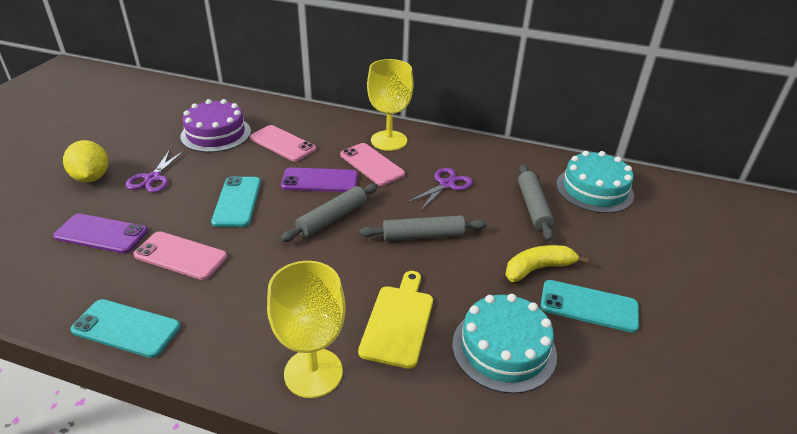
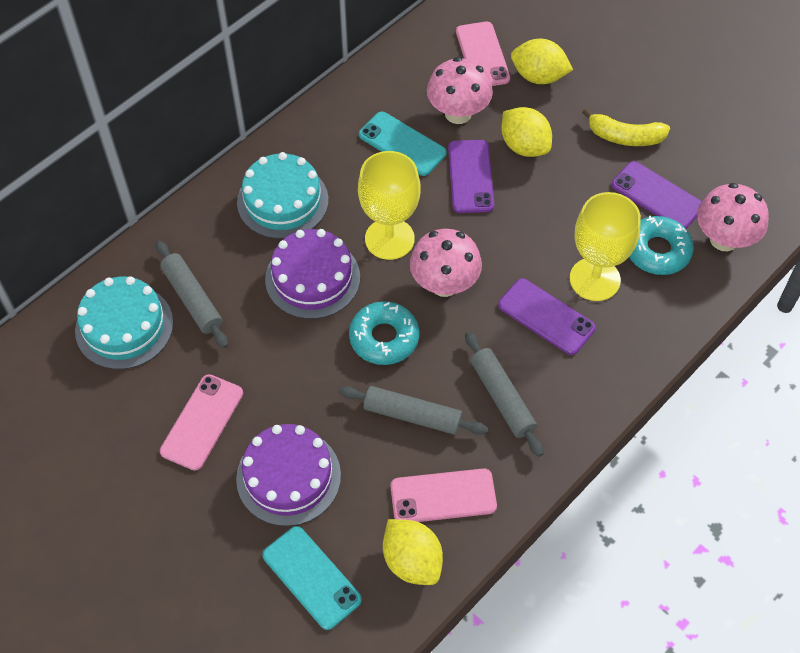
pink mushroom: 0 -> 3
purple cake: 1 -> 2
purple phone: 2 -> 3
purple scissors: 2 -> 0
turquoise donut: 0 -> 2
turquoise phone: 3 -> 2
yellow cutting board: 1 -> 0
yellow lemon: 1 -> 3

